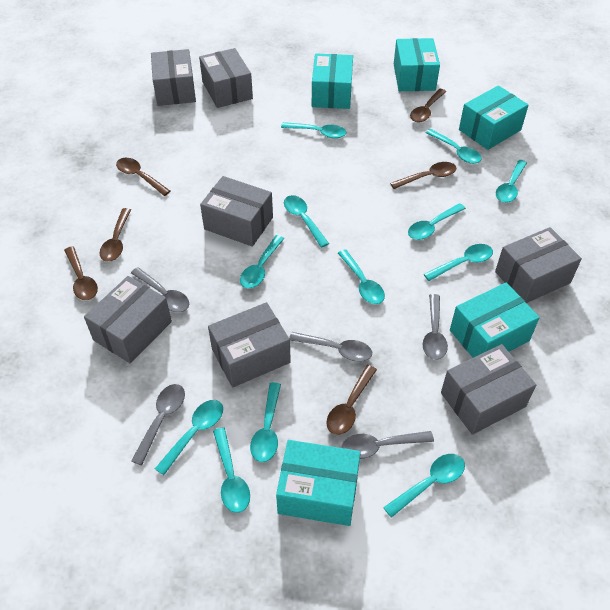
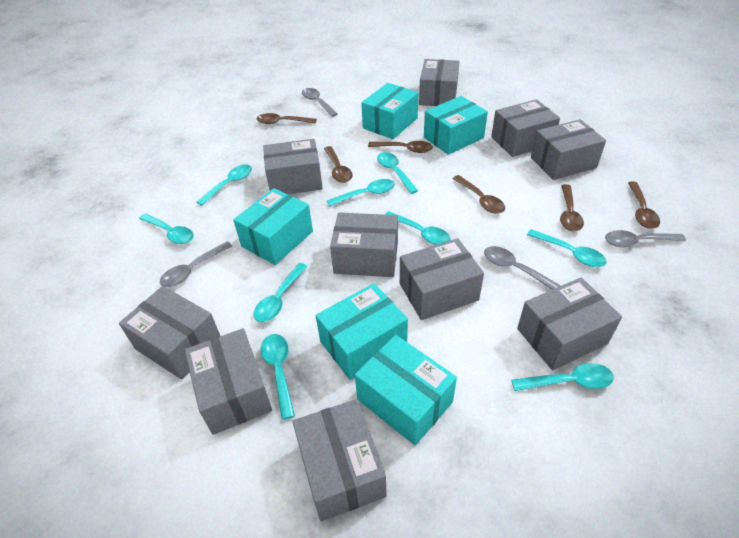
grey box: 7 -> 10
grey spoon: 5 -> 4
turquoise spoon: 12 -> 9

